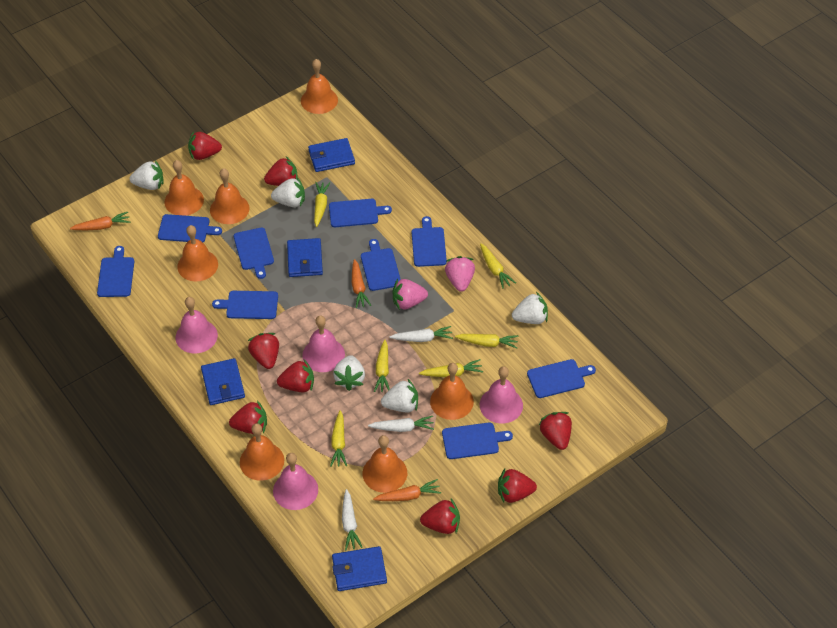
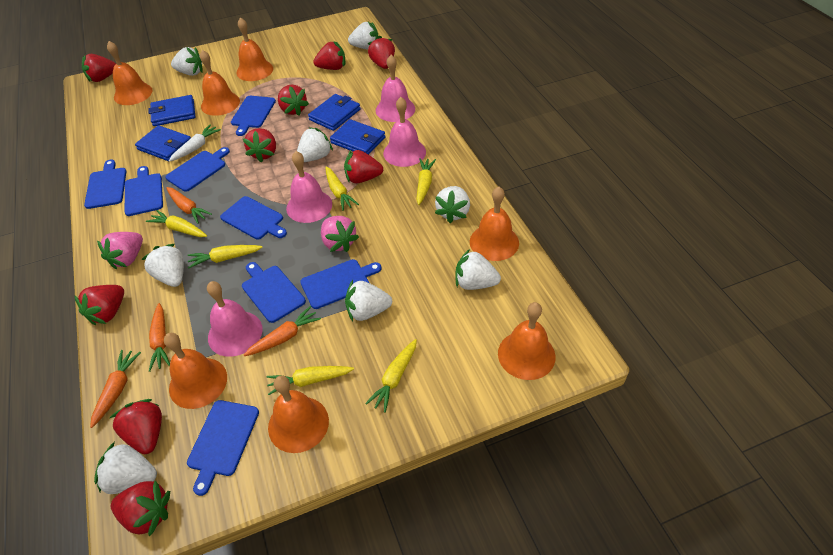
blue cutting board: 9 -> 8
orange carrot: 3 -> 4
red strawberry: 8 -> 9
white carrot: 3 -> 1
white strawberry: 5 -> 8

